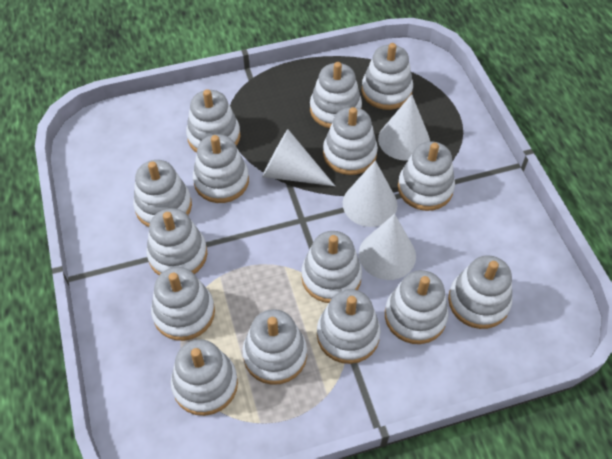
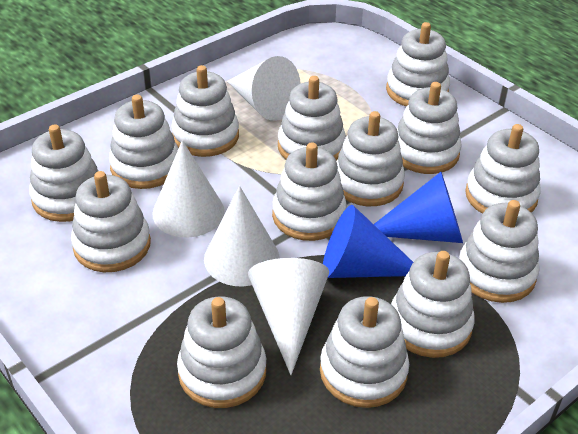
blue cone: 0 -> 2
white stacking toy: 15 -> 14

